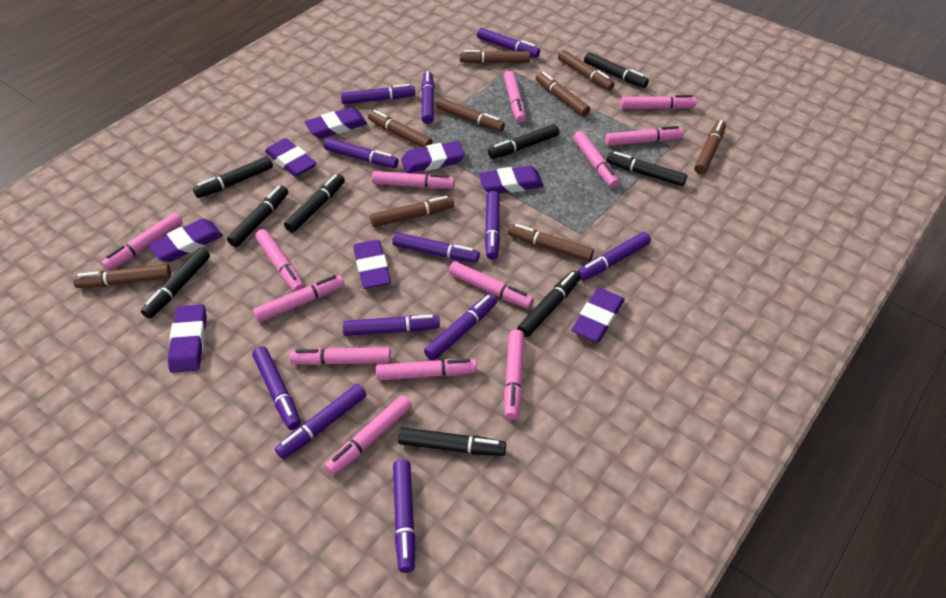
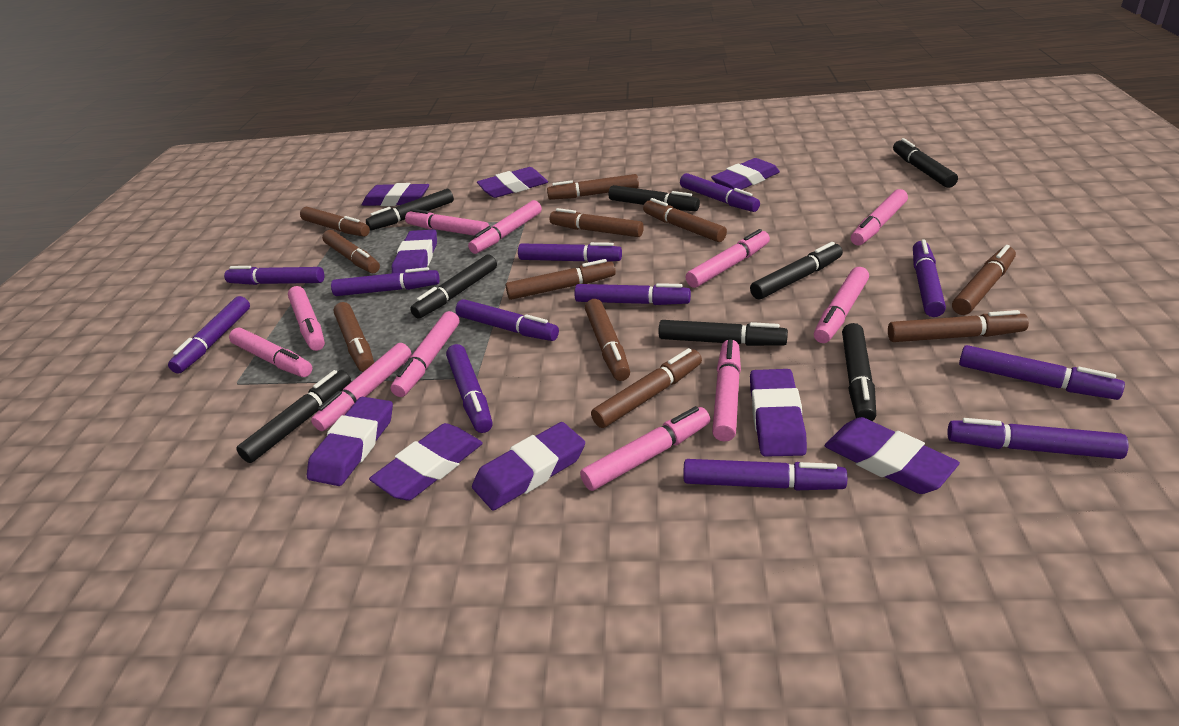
black marker: 9 -> 8
brown marker: 9 -> 11
pink marker: 13 -> 11
purple eraser: 8 -> 9

